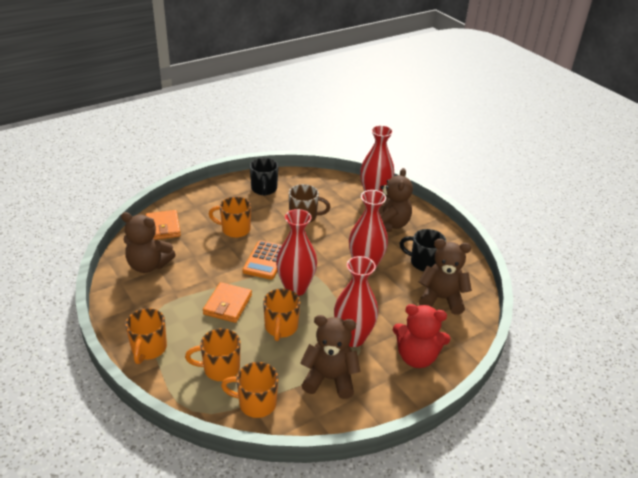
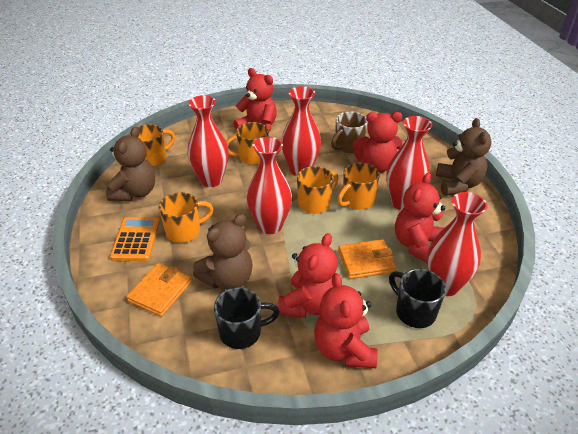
brown teddy bear: 4 -> 3
red teddy bear: 1 -> 5
red vase: 4 -> 5

